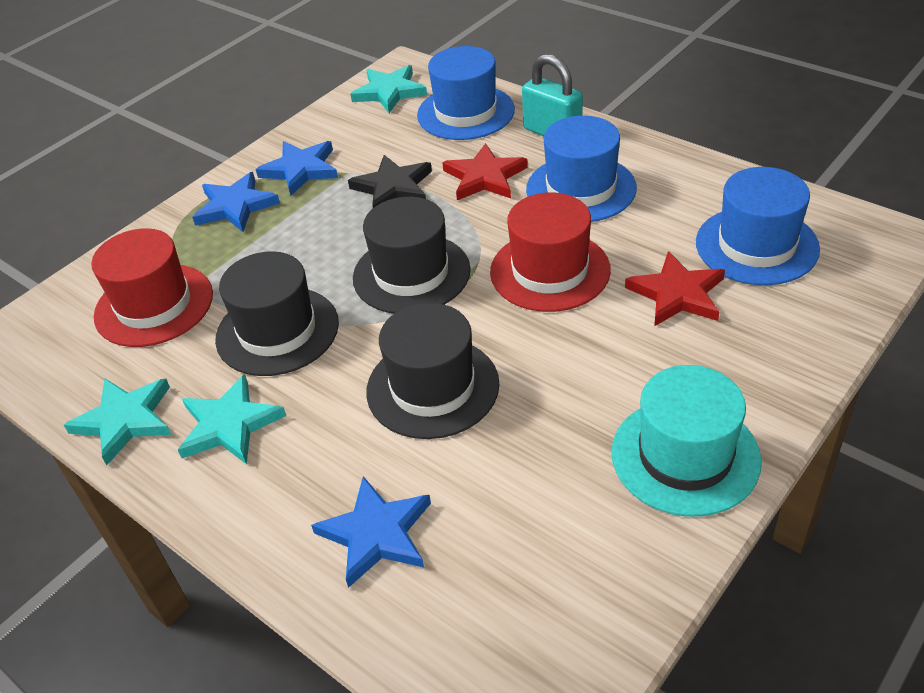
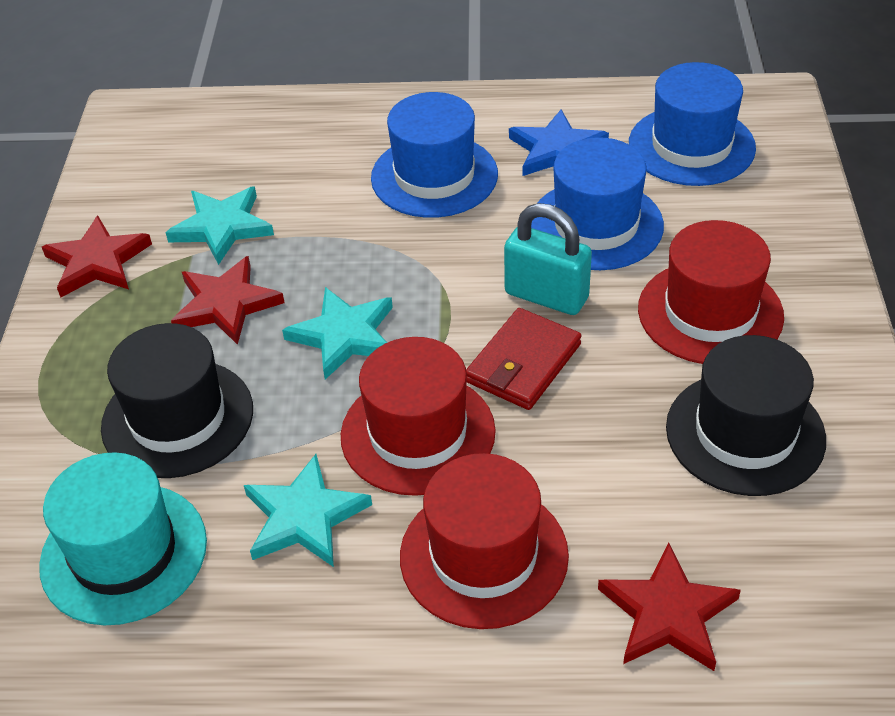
black hat: 3 -> 2
black star: 1 -> 0
blue star: 3 -> 1
red hat: 2 -> 3
red star: 2 -> 3
red wallet: 0 -> 1

